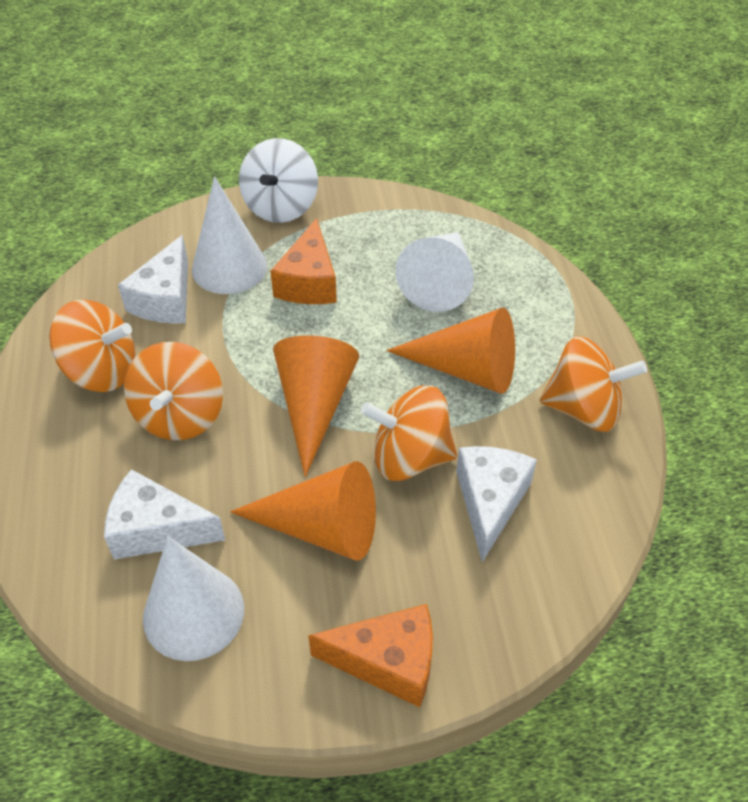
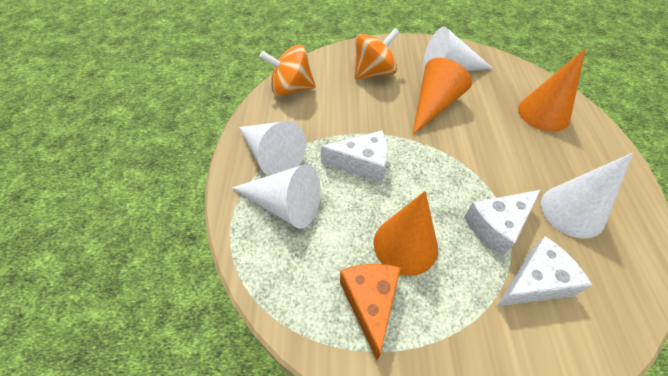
orange cheese: 2 -> 1
orange spinning top: 4 -> 2
white cone: 3 -> 4
white spinning top: 1 -> 0

